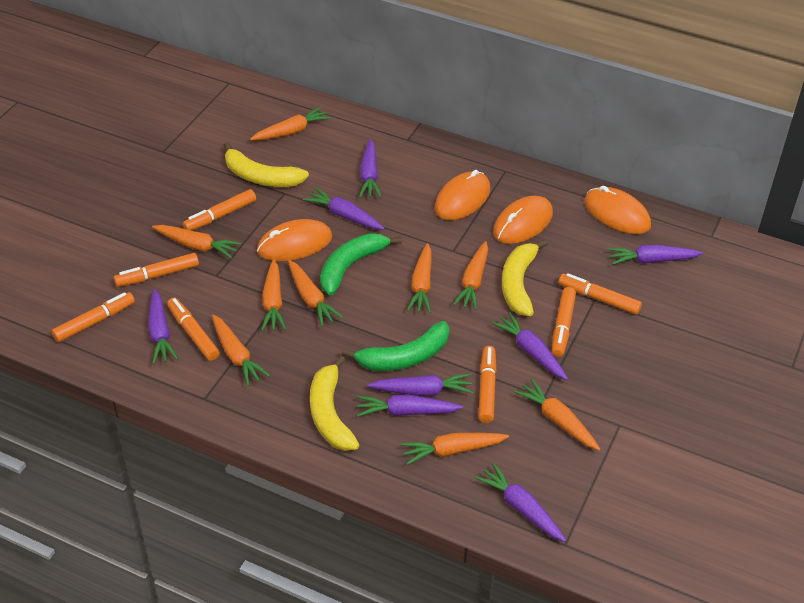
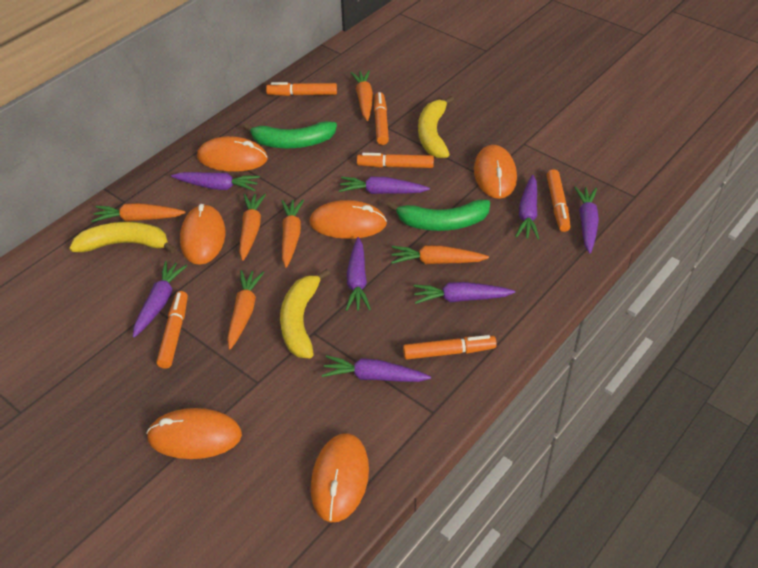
orange carrot: 9 -> 6
orange marker: 7 -> 6
orange mouse: 4 -> 6

